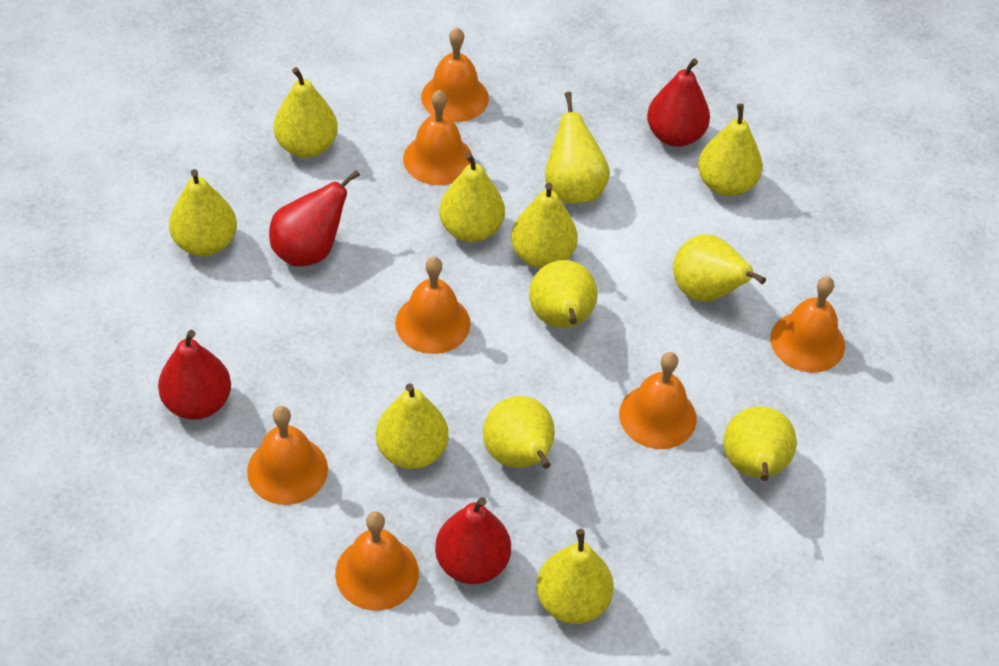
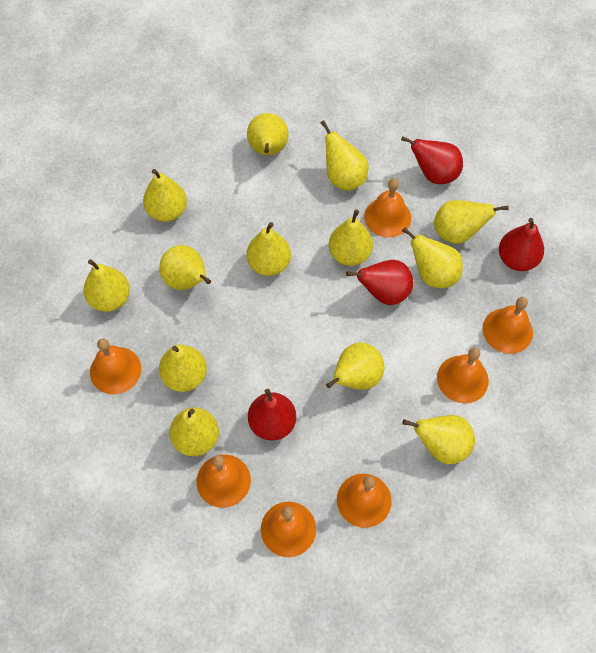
yellow pear: 12 -> 13

